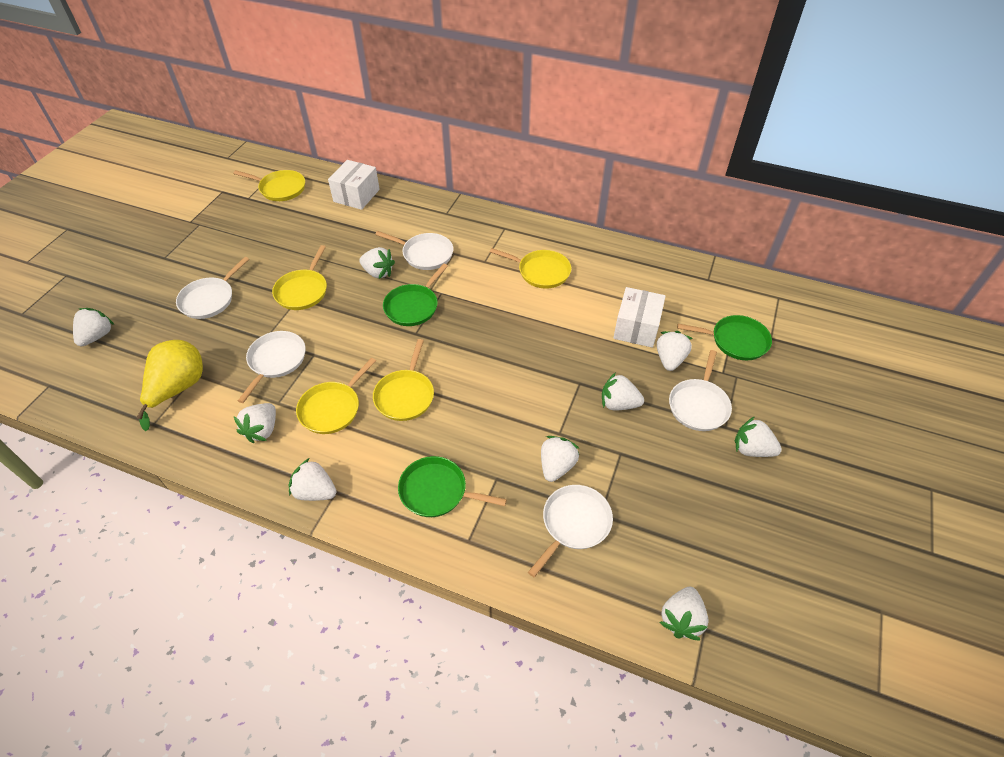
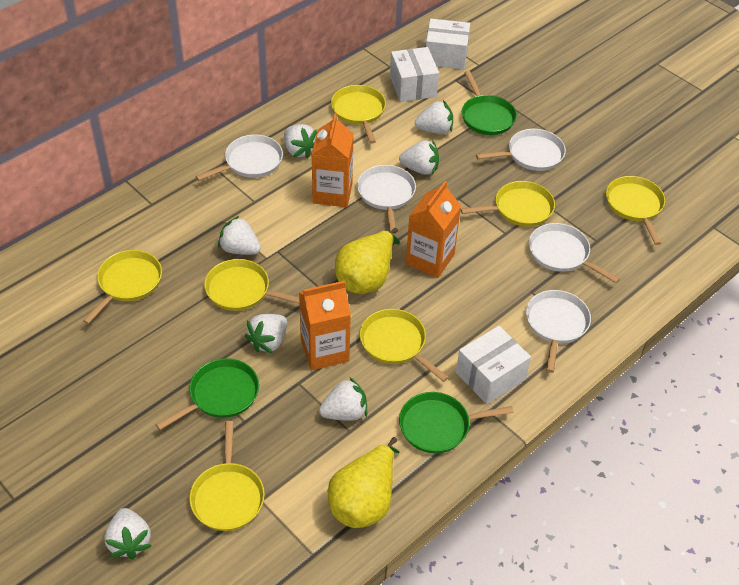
orange carton: 0 -> 3
white box: 2 -> 3
white strawberry: 9 -> 7
yellow pan: 5 -> 7
yellow pear: 1 -> 2

